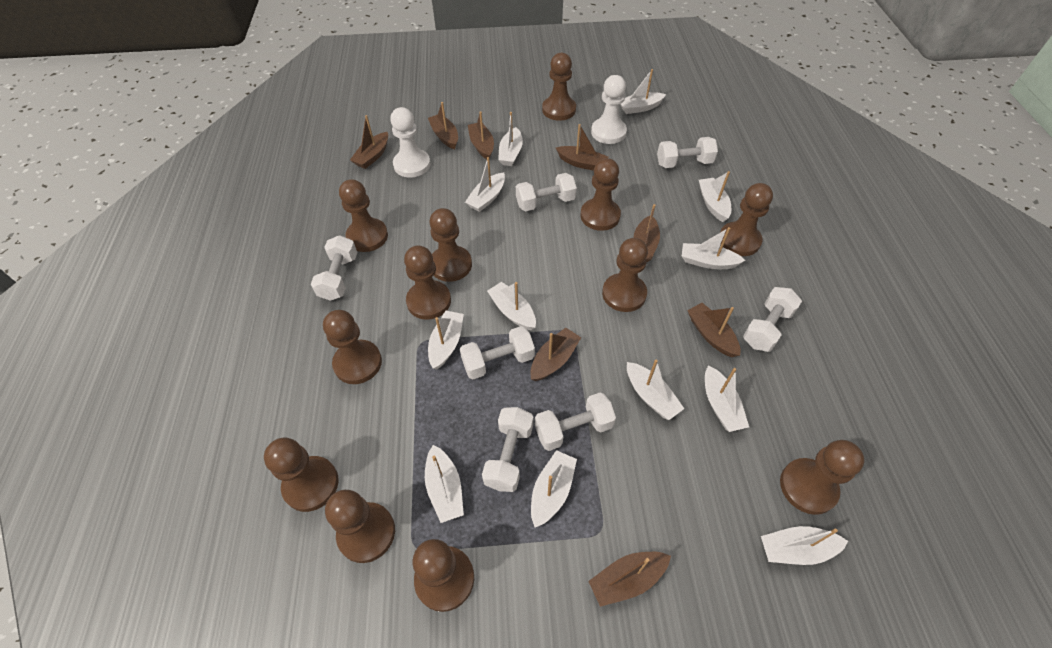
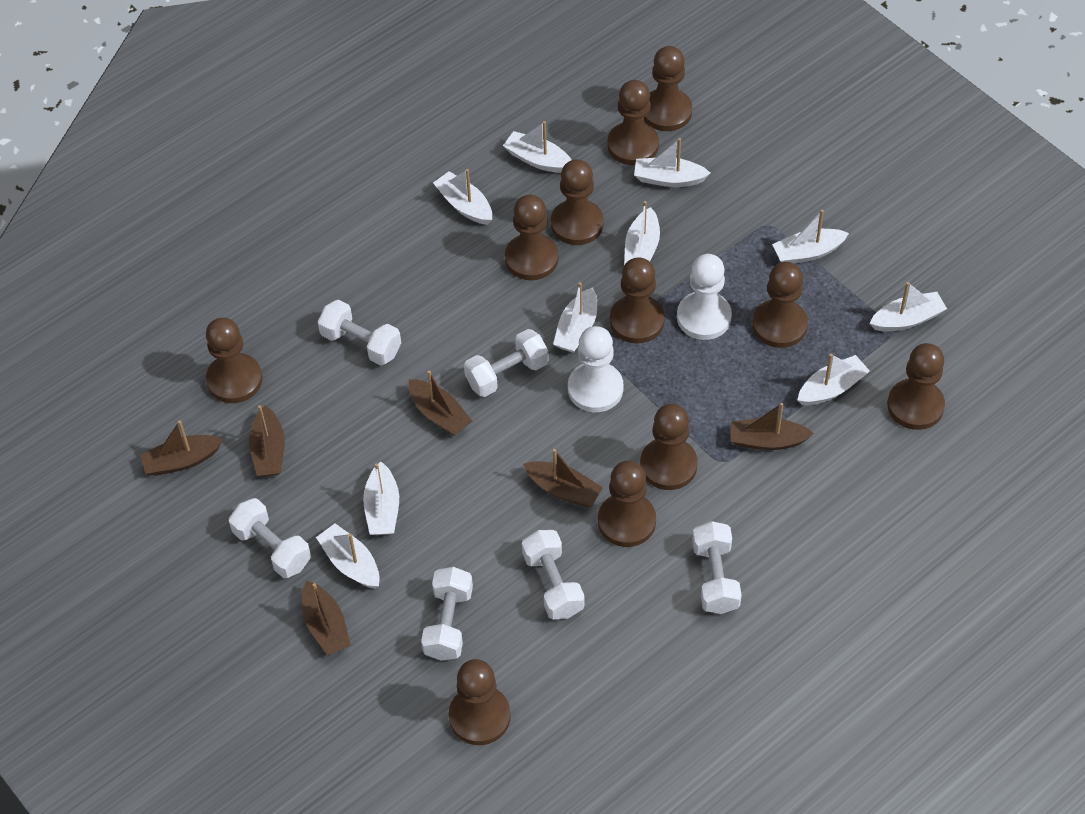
brown boat: 8 -> 6
brown pawn: 12 -> 11
white boat: 12 -> 10
white dumbbell: 7 -> 6

